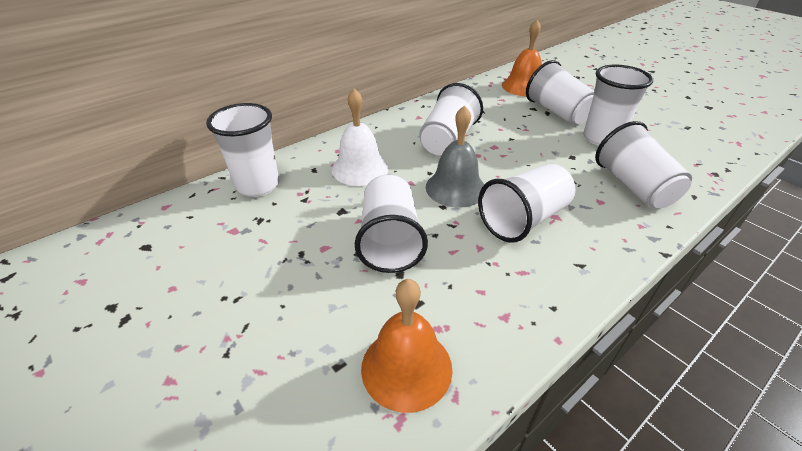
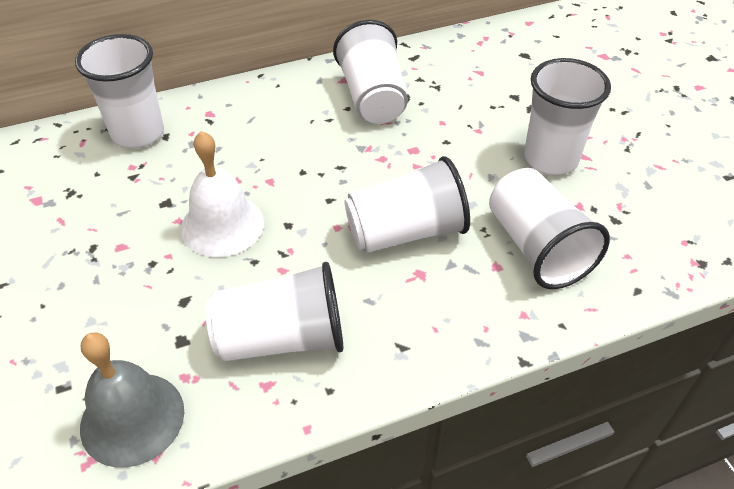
orange bell: 2 -> 0
white cup: 7 -> 6

